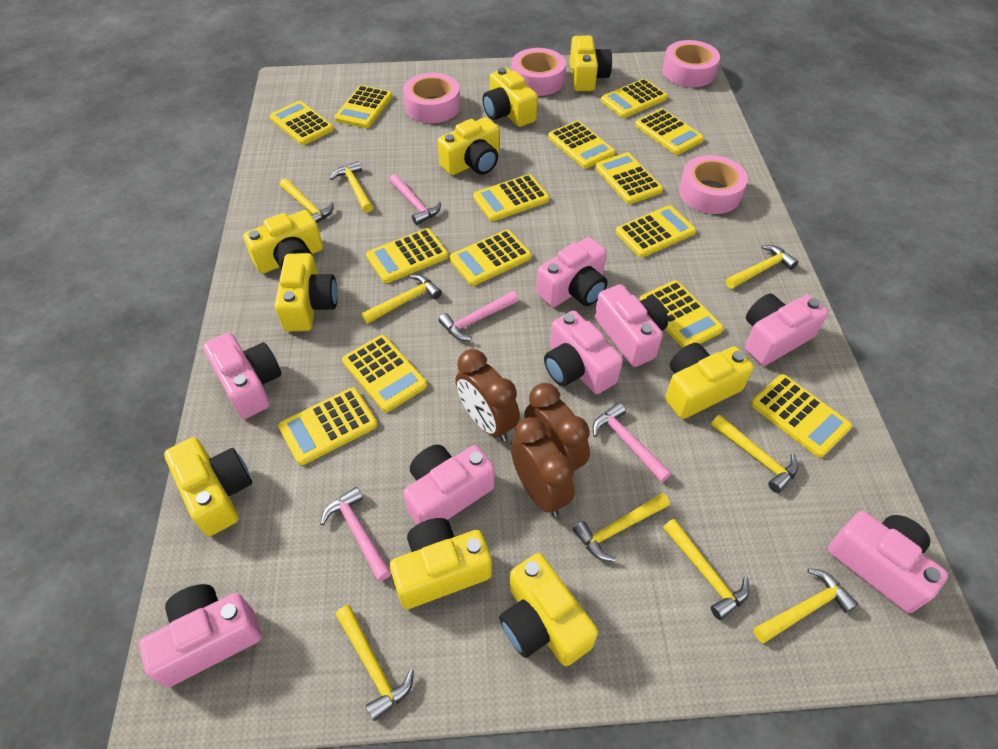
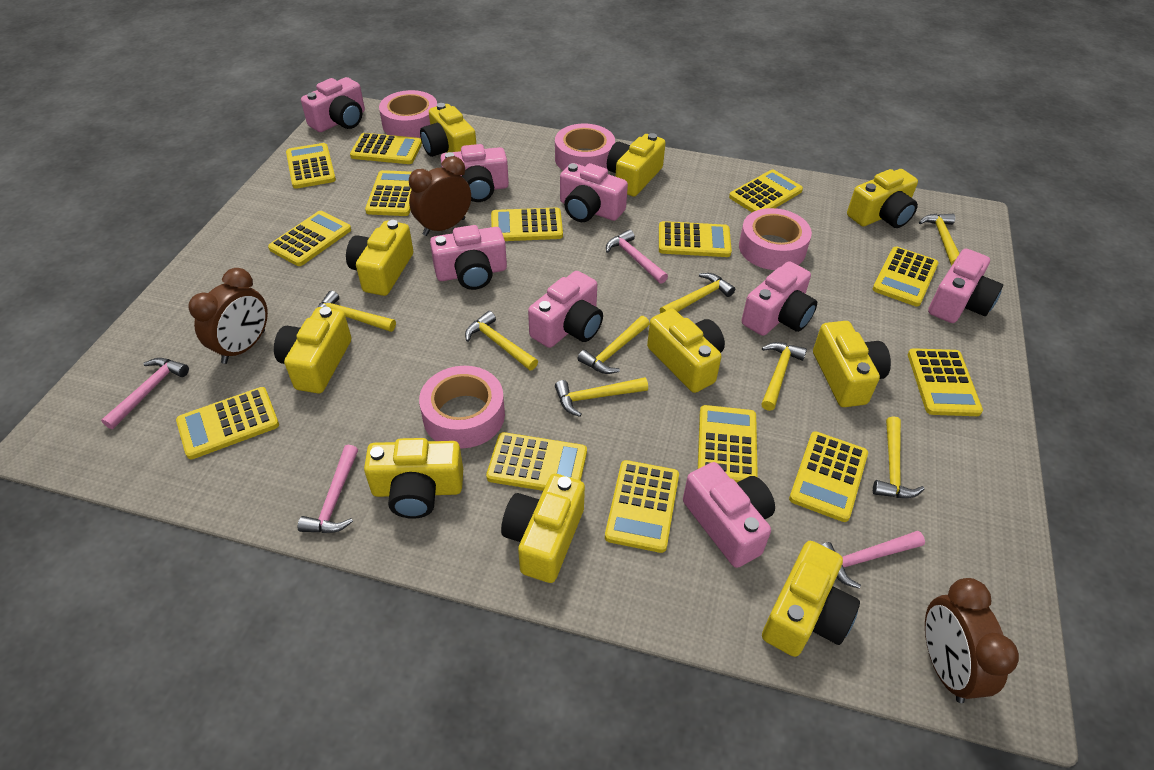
yellow camera: 9 -> 10
yellow hammer: 9 -> 8

